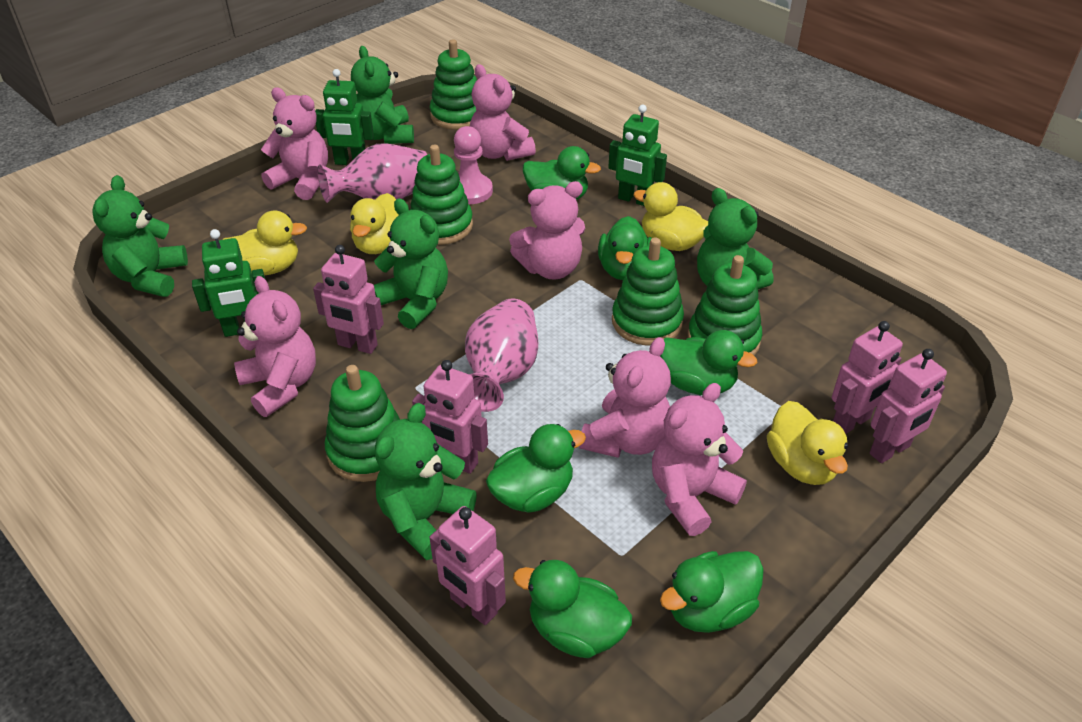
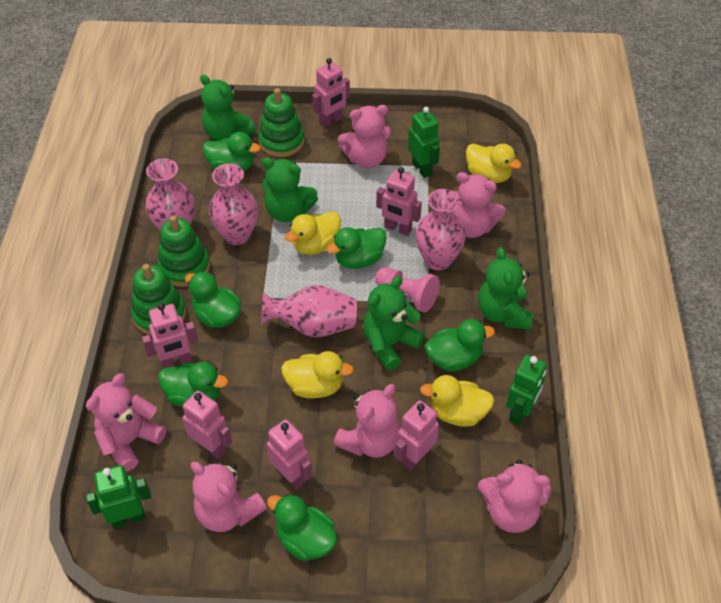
green stacking toy: 5 -> 3
green teddy bear: 5 -> 4
pink robot: 5 -> 6
pink vase: 2 -> 4

